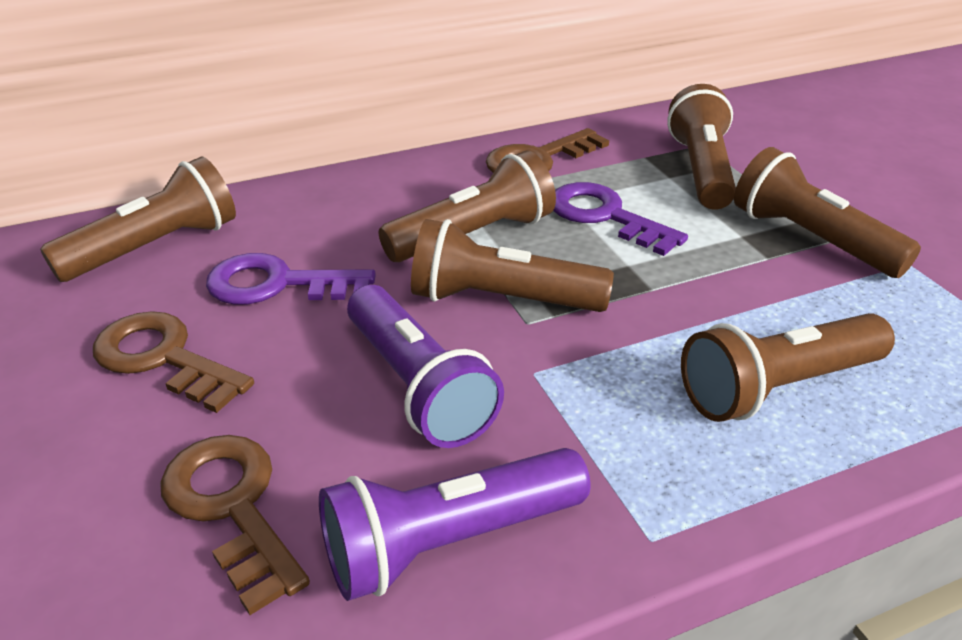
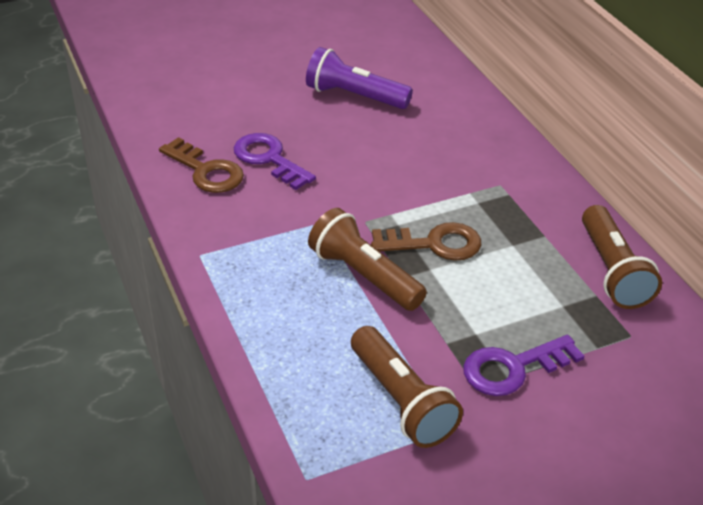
brown flashlight: 6 -> 3
brown key: 3 -> 2
purple flashlight: 2 -> 1

